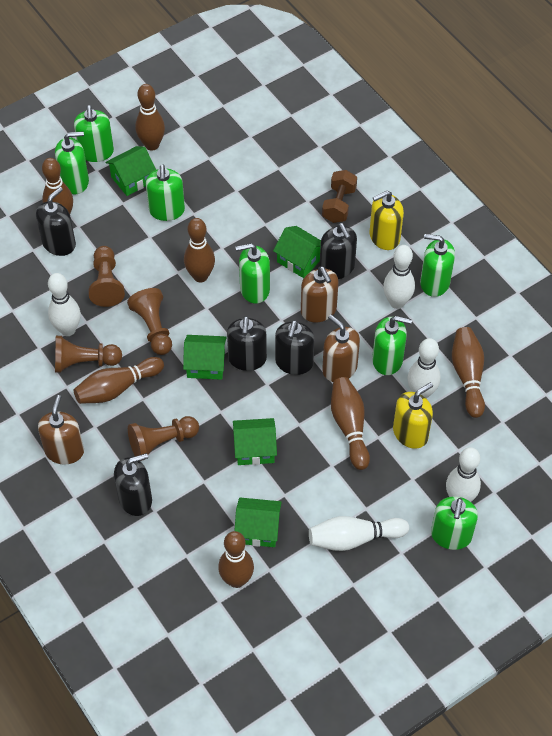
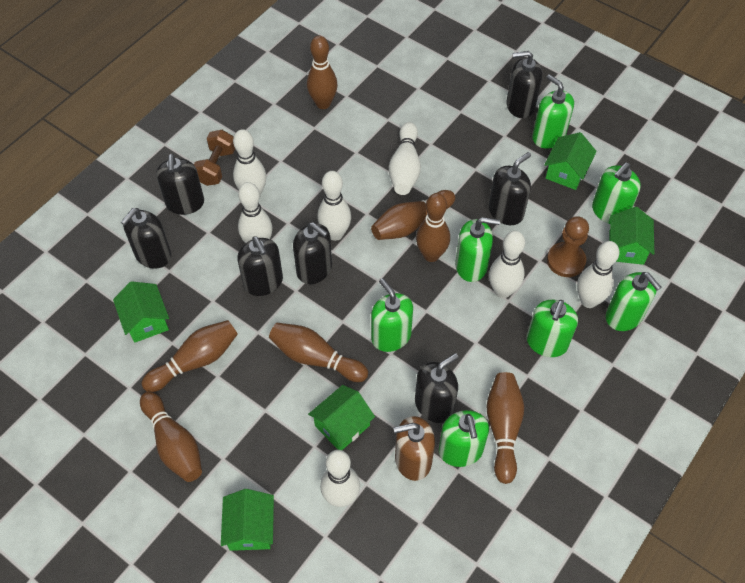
black soap dispenser: 5 -> 7
brown pawn: 4 -> 1
brown soap dispenser: 3 -> 1
white bowling pin: 5 -> 7
yellow soap dispenser: 2 -> 0

